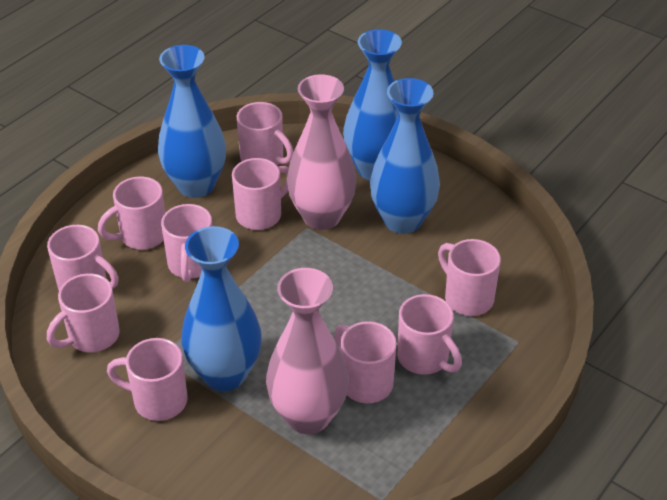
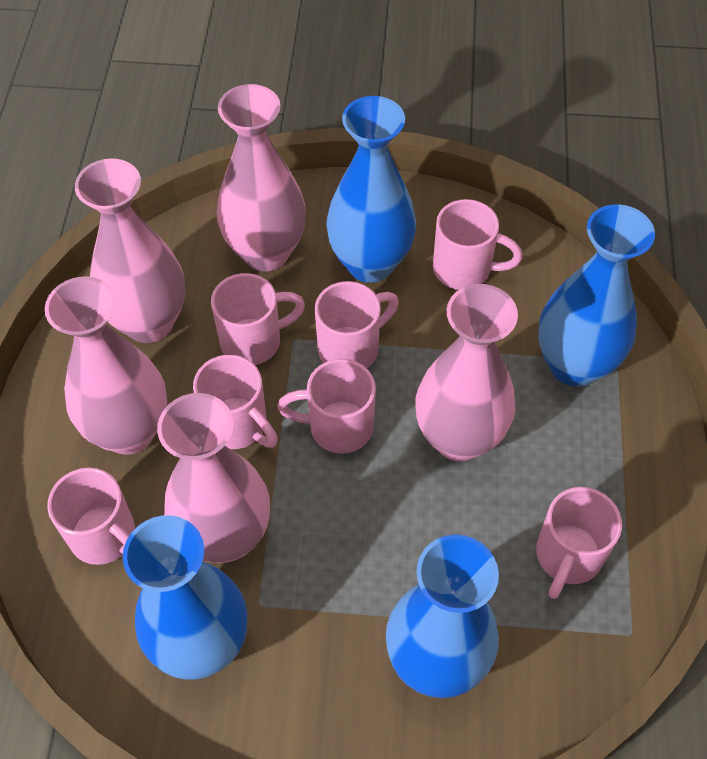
pink mug: 10 -> 7
pink vase: 2 -> 5

